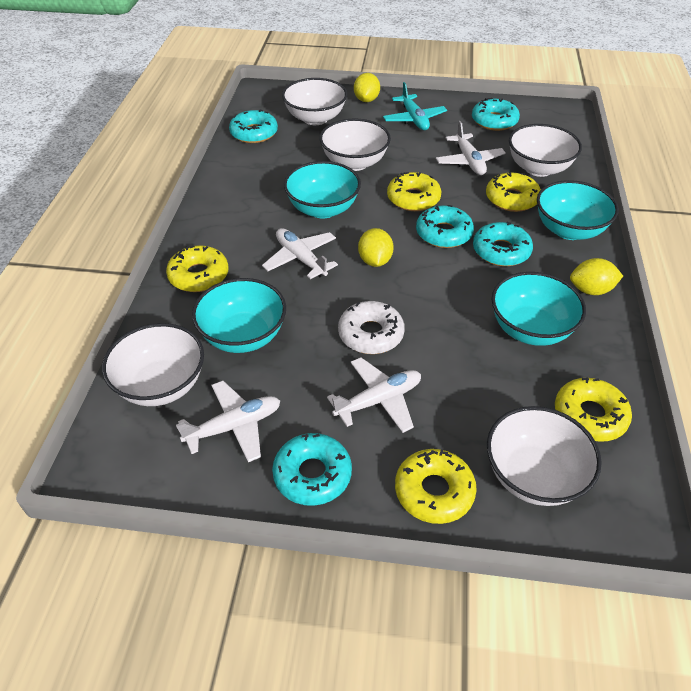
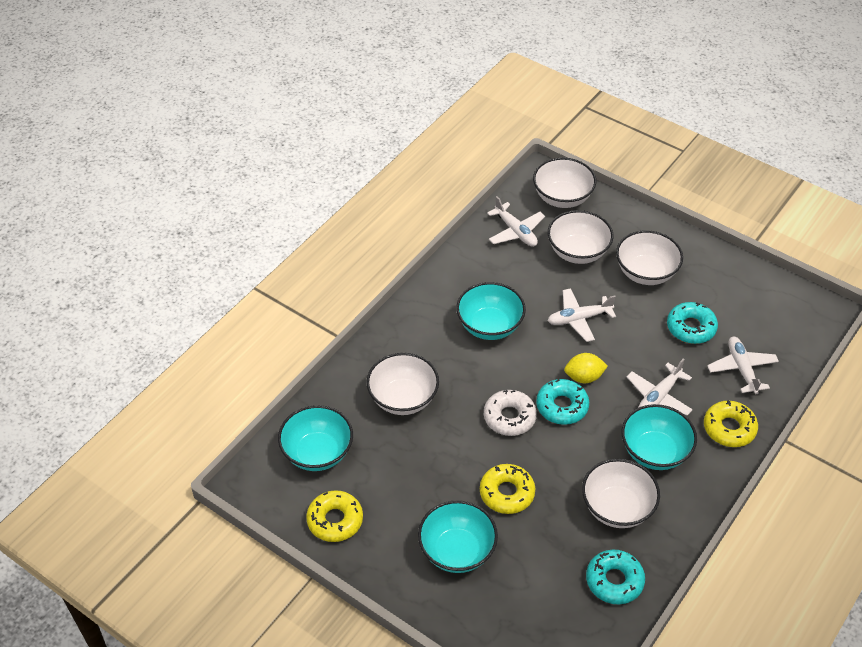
turquoise donut: 5 -> 3
turquoise plane: 1 -> 0
yellow donut: 5 -> 3
yellow lemon: 3 -> 1

